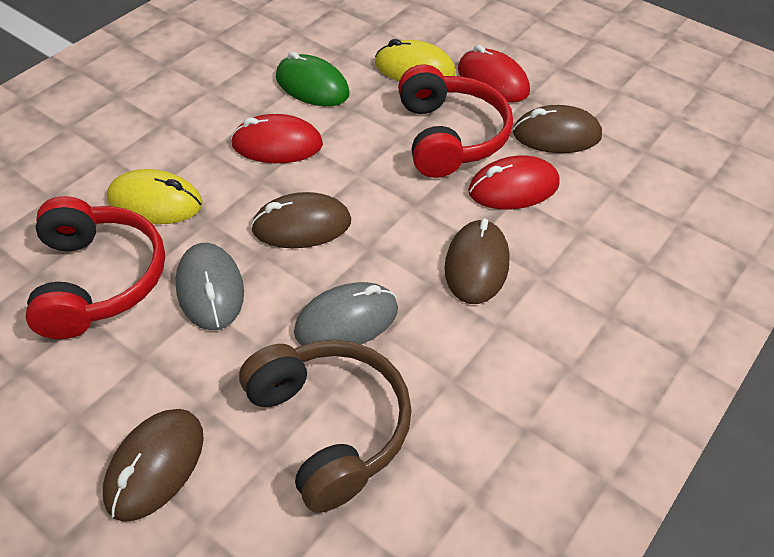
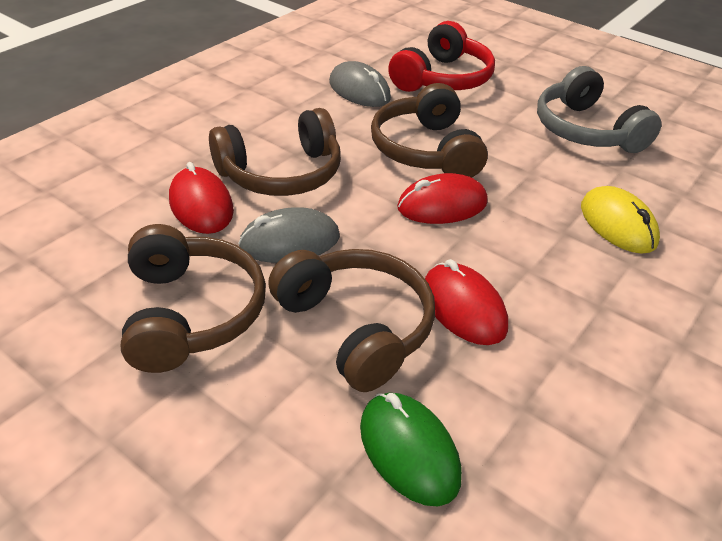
brown headphones: 1 -> 4
brown mouse: 4 -> 0
grey headphones: 0 -> 1
red headphones: 2 -> 1
yellow mouse: 2 -> 1

